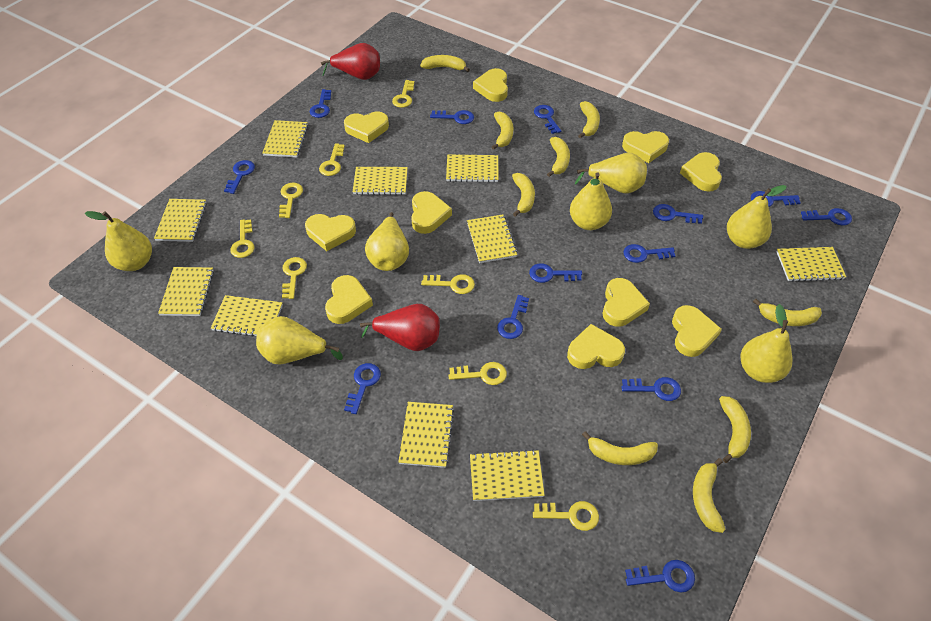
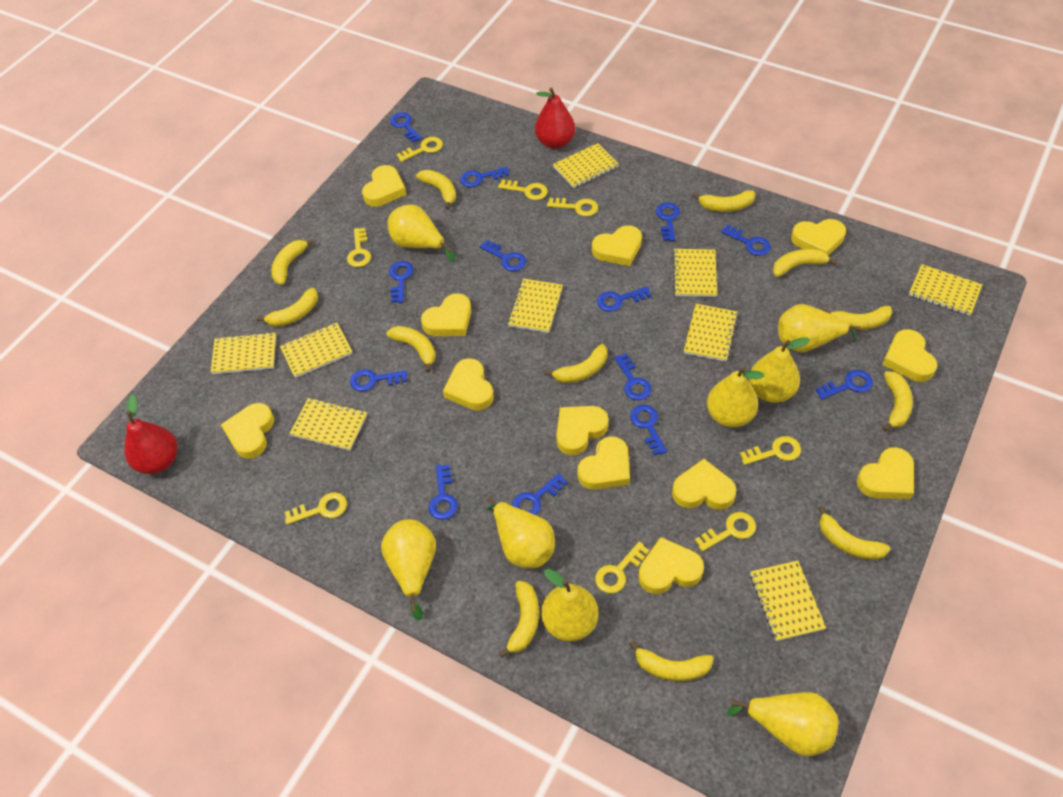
yellow banana: 9 -> 12
yellow heart: 10 -> 12
yellow notebook: 10 -> 9
yellow pear: 7 -> 8

